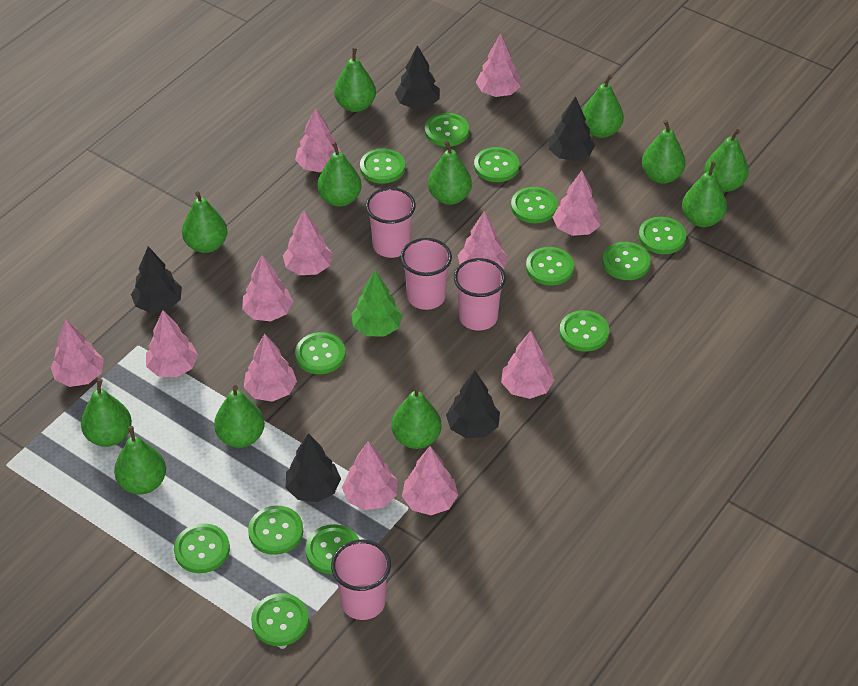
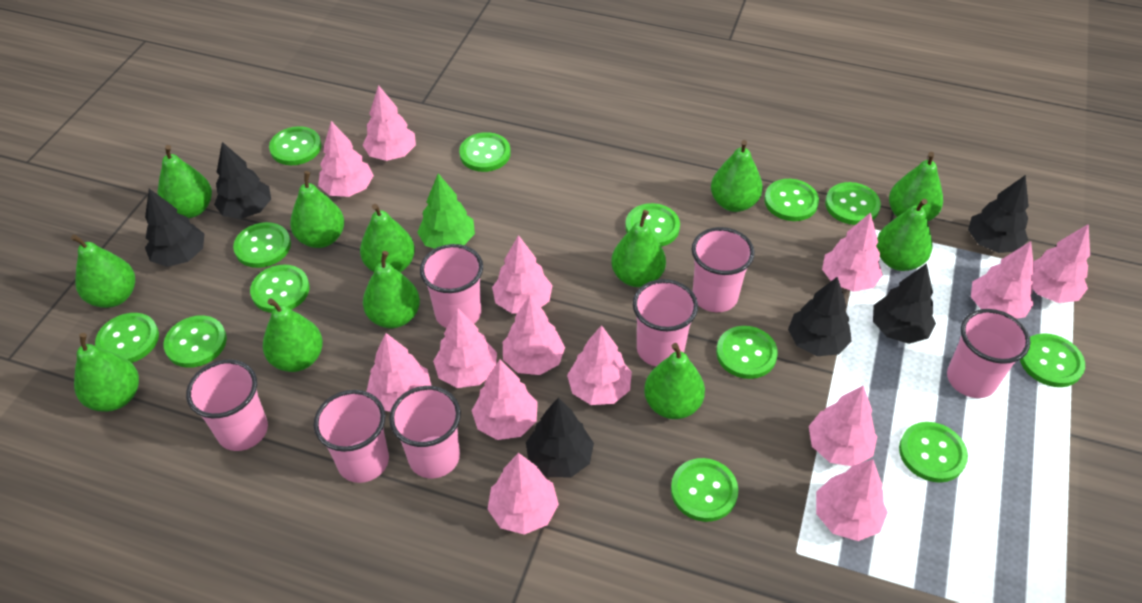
black tree: 5 -> 6
pink cup: 4 -> 7
pink tree: 12 -> 14

